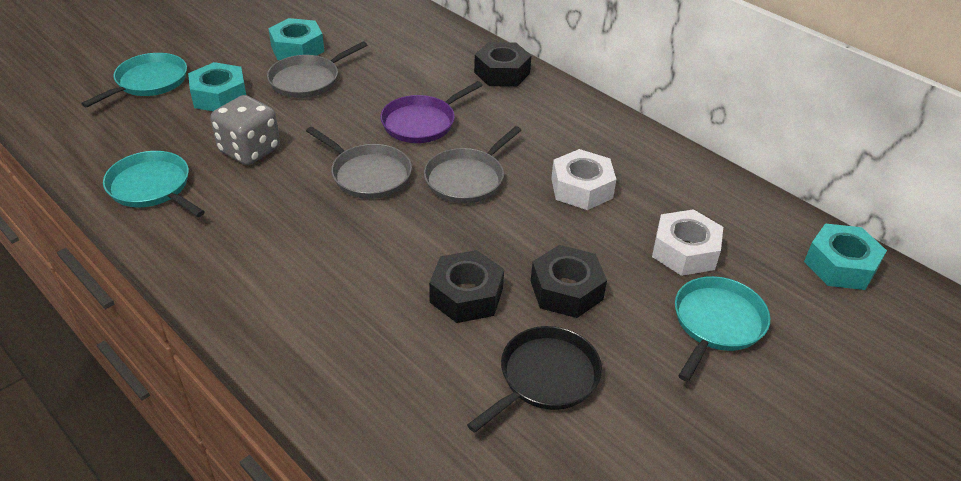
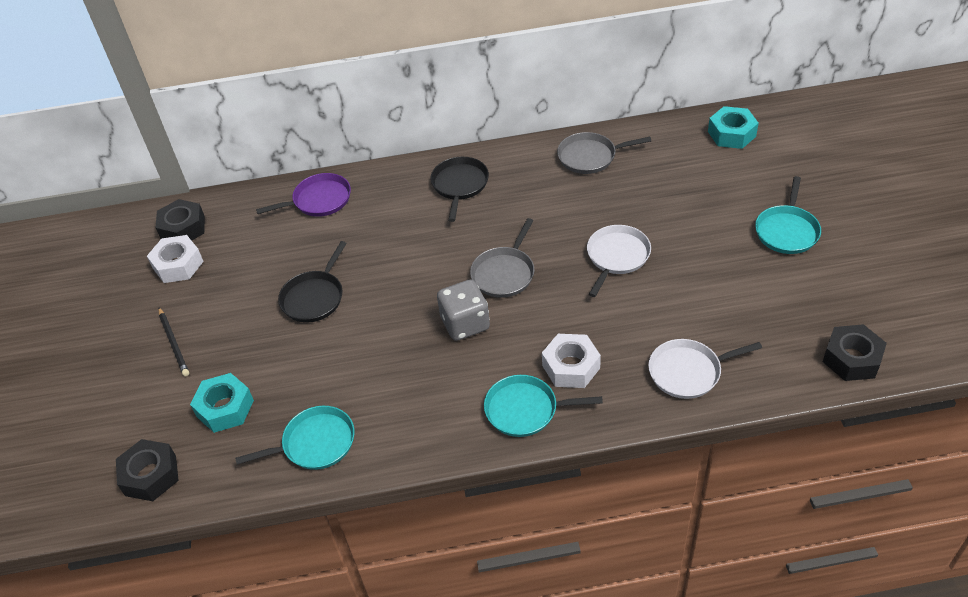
black pan: 1 -> 2
black pencil: 0 -> 1
grey pan: 3 -> 2
turquoise nut: 3 -> 2
white pan: 0 -> 2

